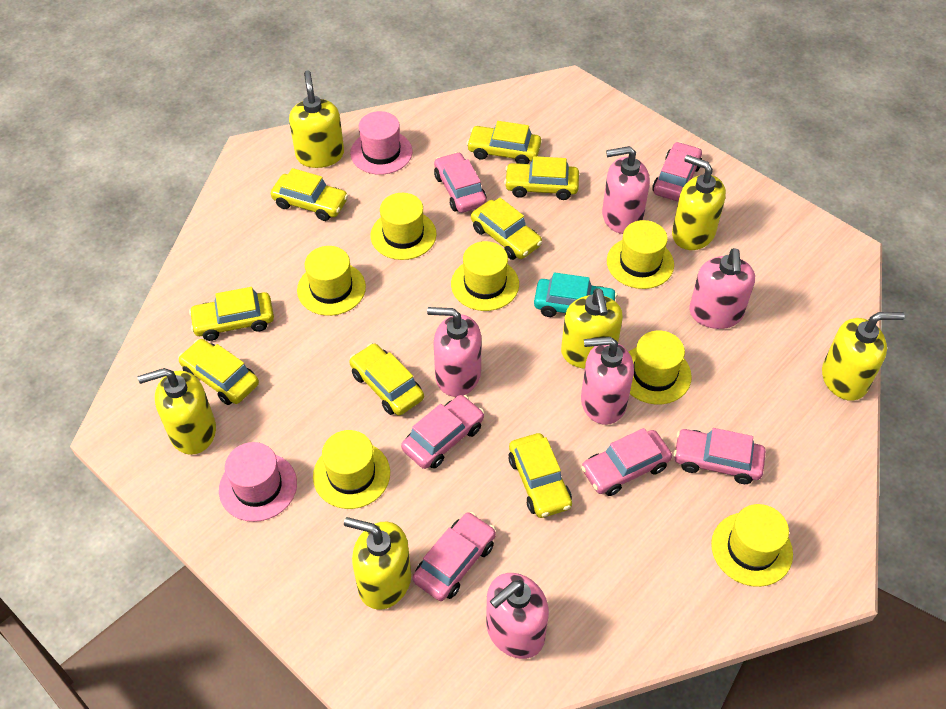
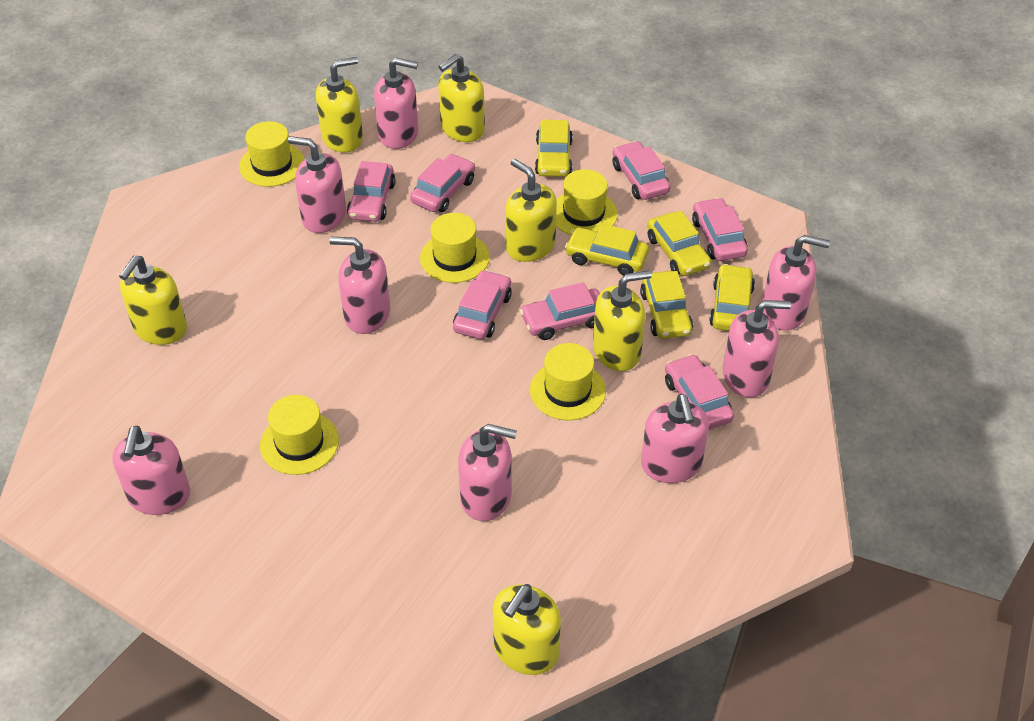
pink car: 6 -> 7
pink hat: 2 -> 0
pink soap dispenser: 5 -> 8
turquoise car: 1 -> 0
yellow car: 8 -> 5
yellow hat: 7 -> 5

